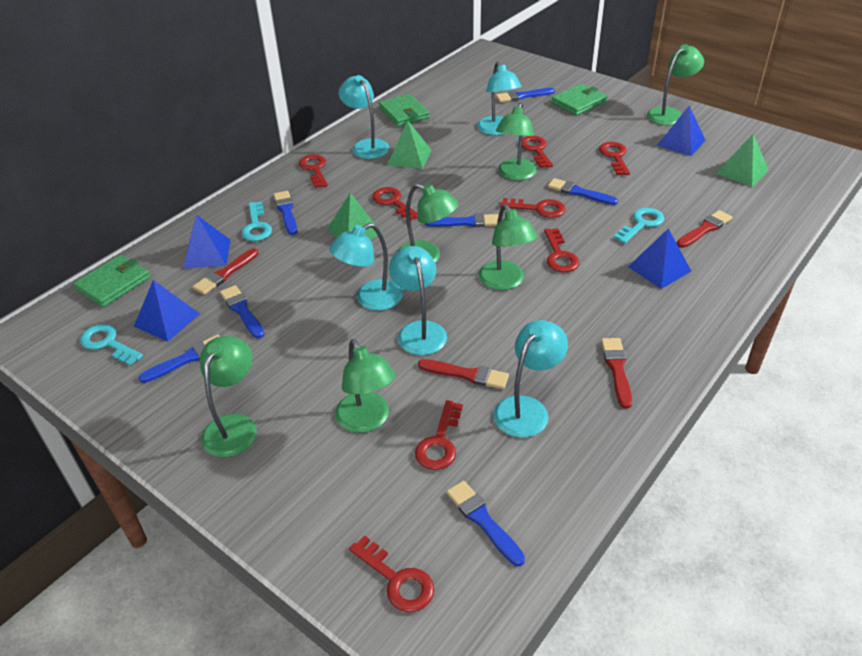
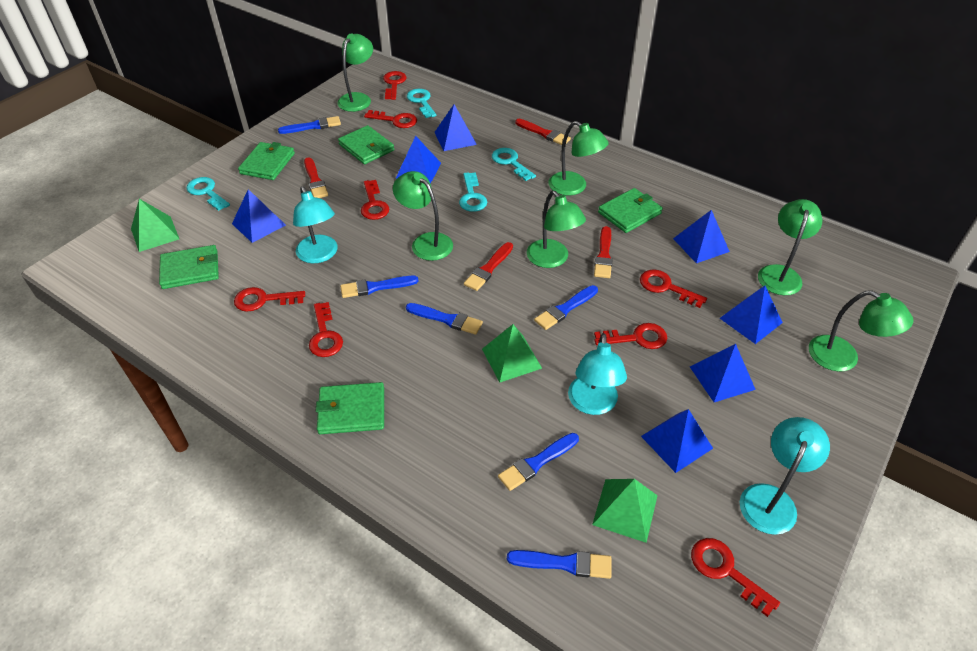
blue brush: 7 -> 6
blue pyramid: 4 -> 7
green wallet: 3 -> 5
turquoise key: 3 -> 4
turquoise lamp: 5 -> 3

